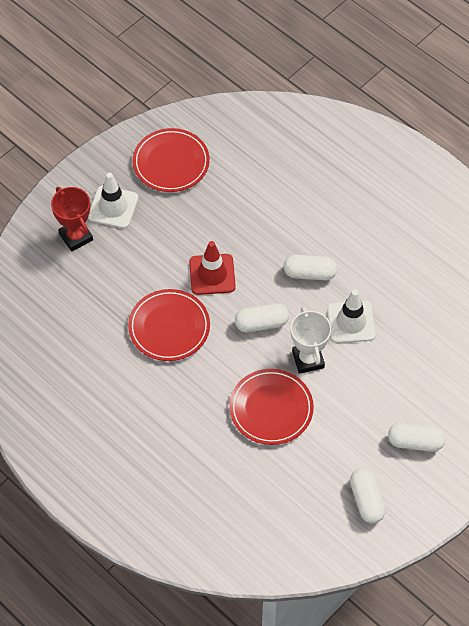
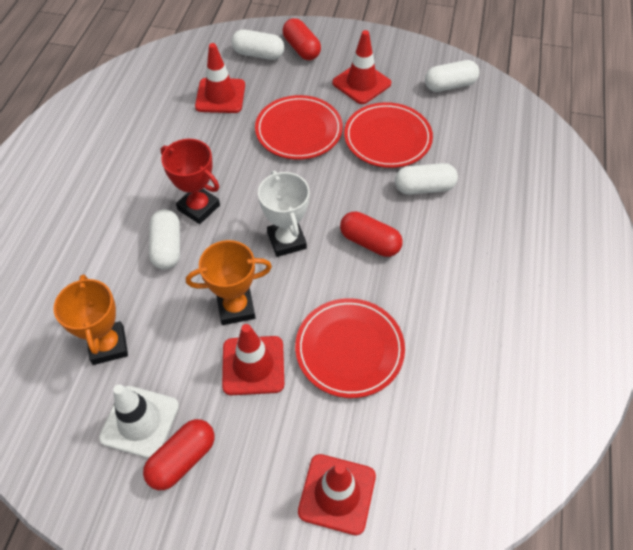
orange trophy: 0 -> 2
red capsule: 0 -> 3
red traffic cone: 1 -> 4
white traffic cone: 2 -> 1

